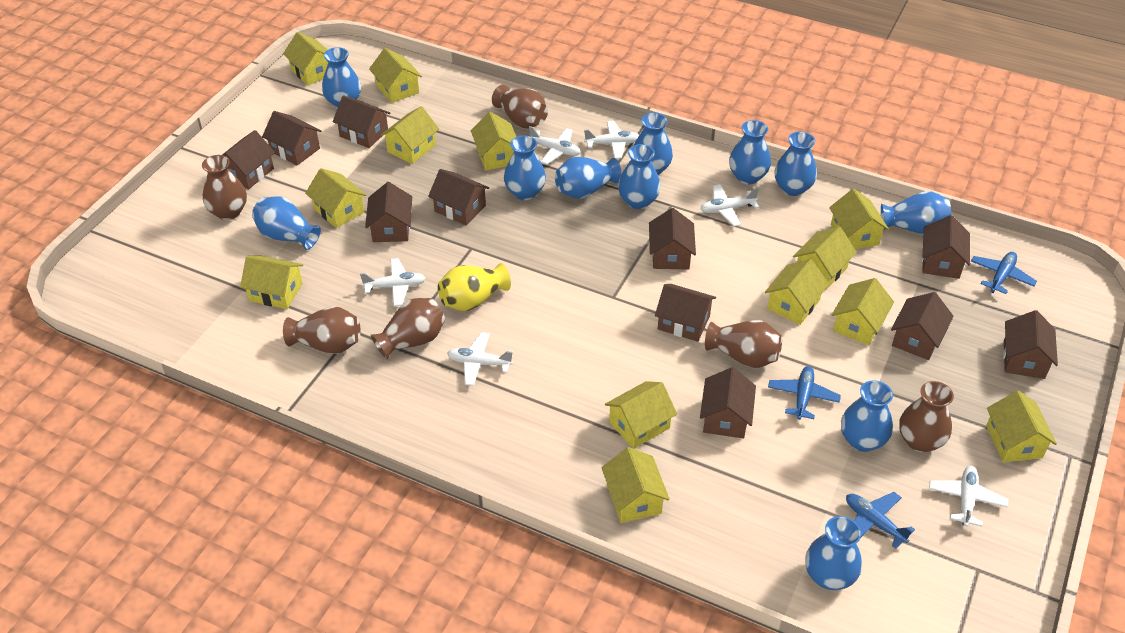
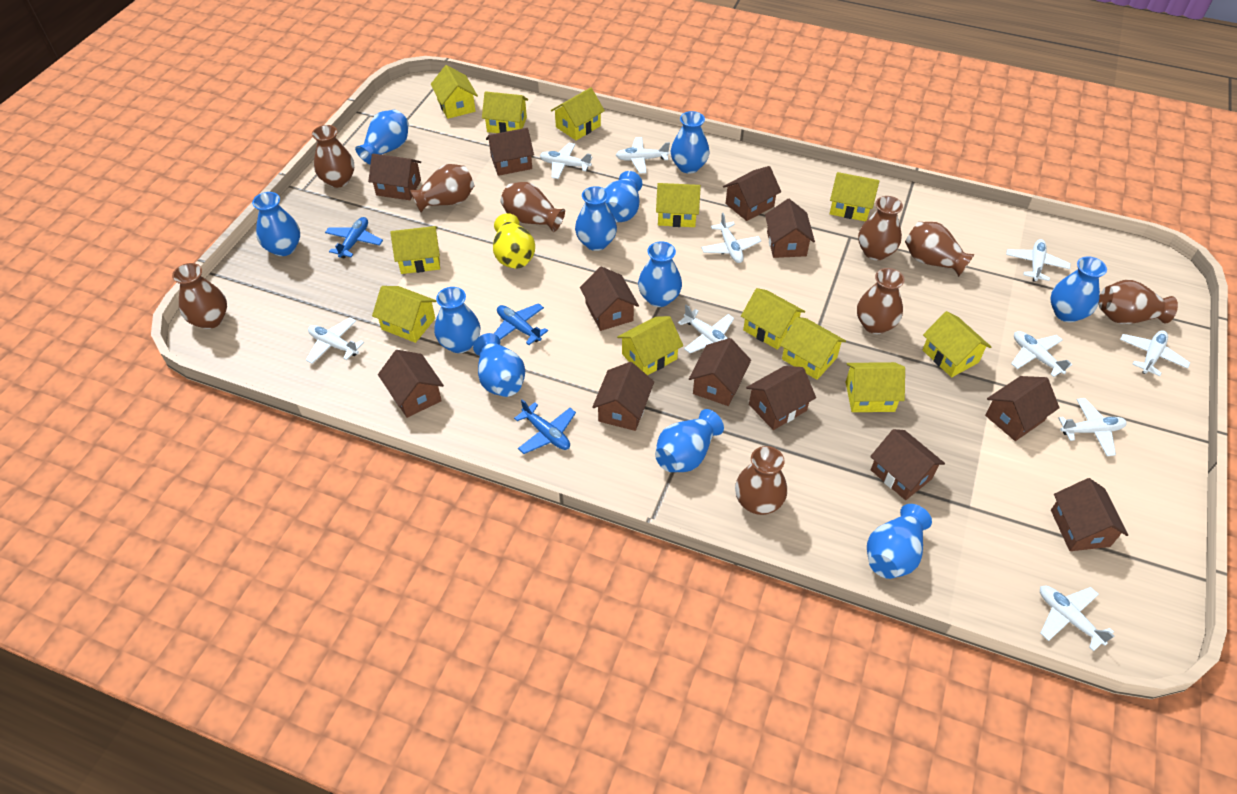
brown house: 11 -> 12
brown vase: 6 -> 9
white plane: 6 -> 10
yellow house: 13 -> 12

